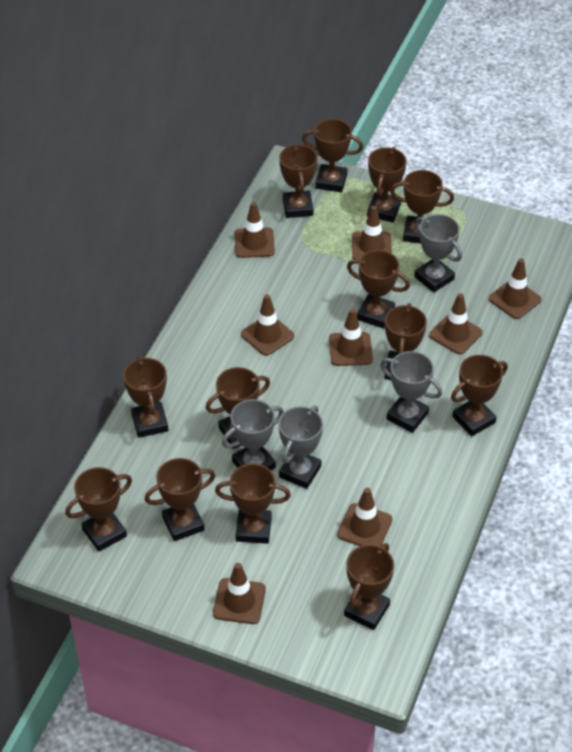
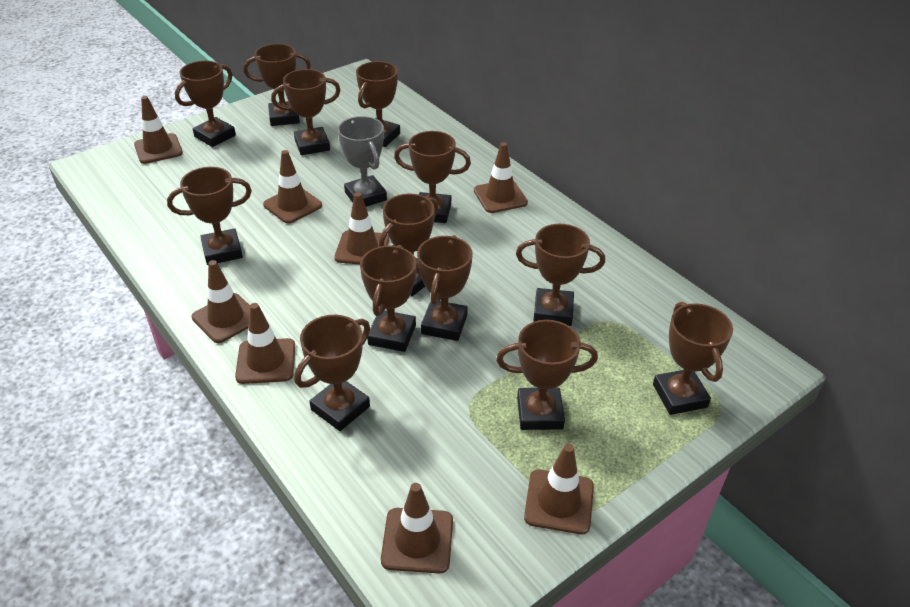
grey trophy: 4 -> 1

